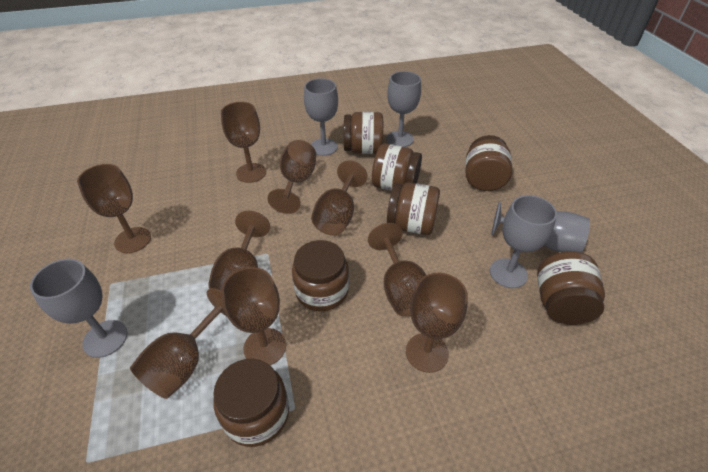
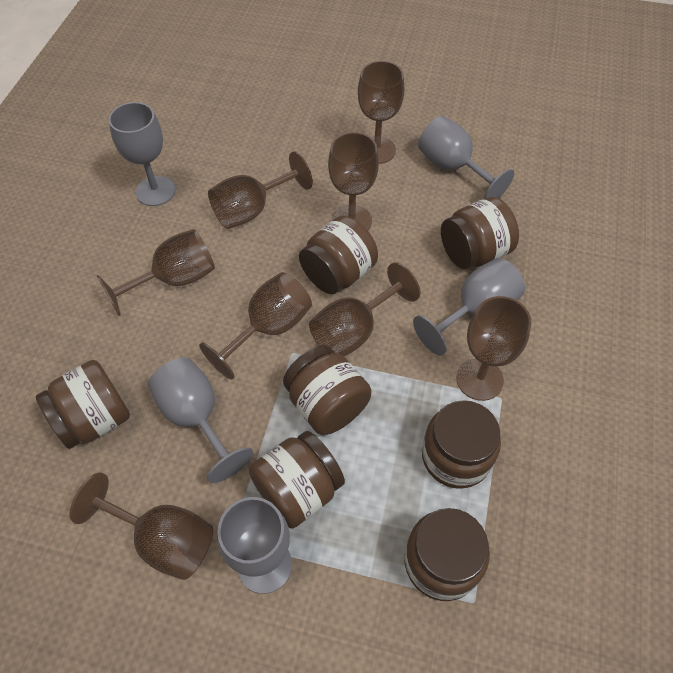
brown goblet: 9 -> 8

